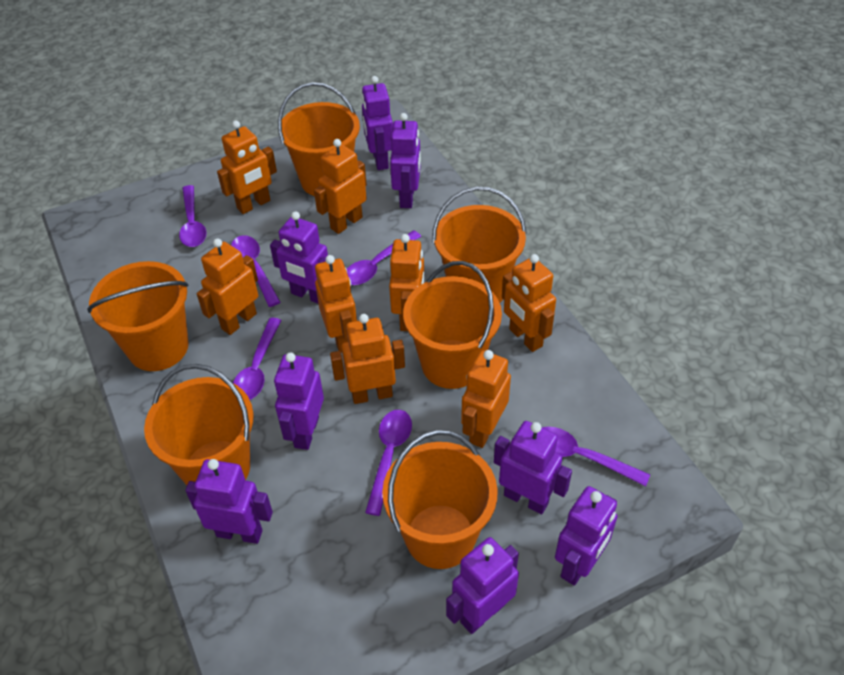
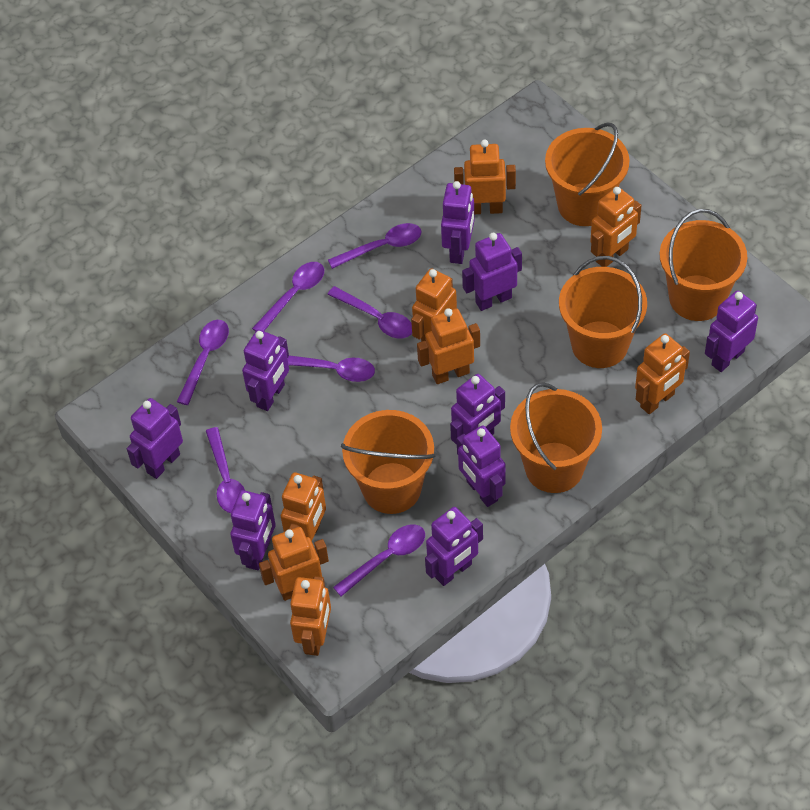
orange bucket: 6 -> 5
purple robot: 8 -> 9
purple spoon: 6 -> 7

